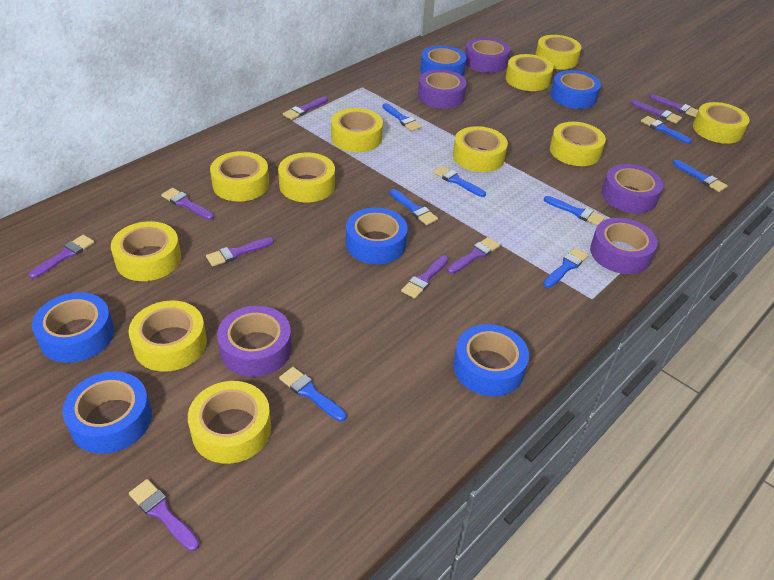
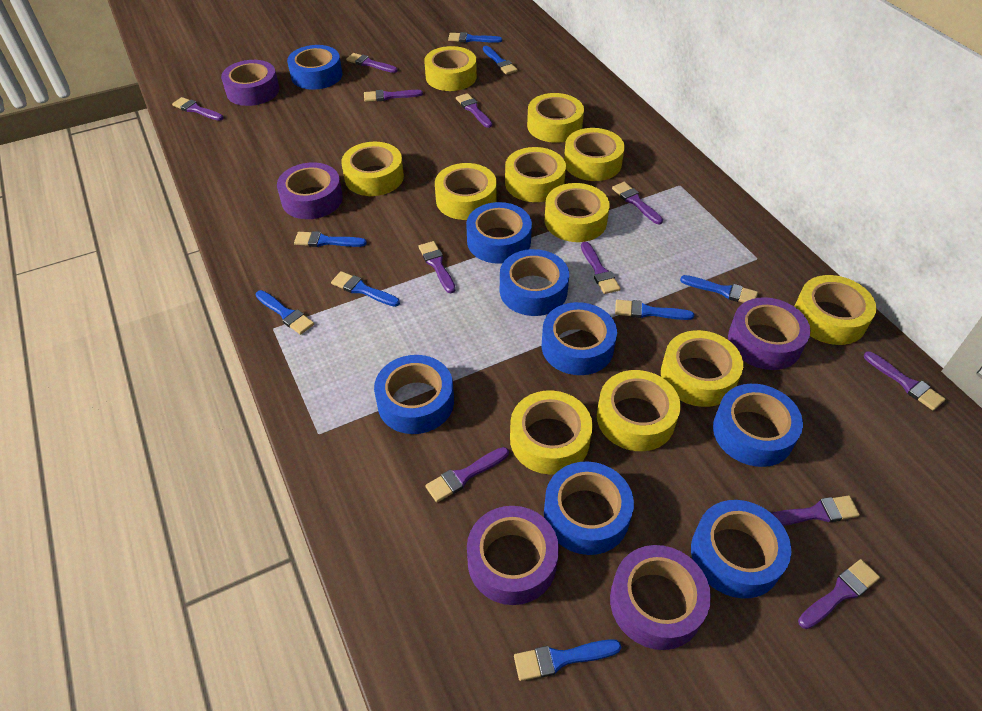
blue tape: 6 -> 8
purple brush: 9 -> 11

